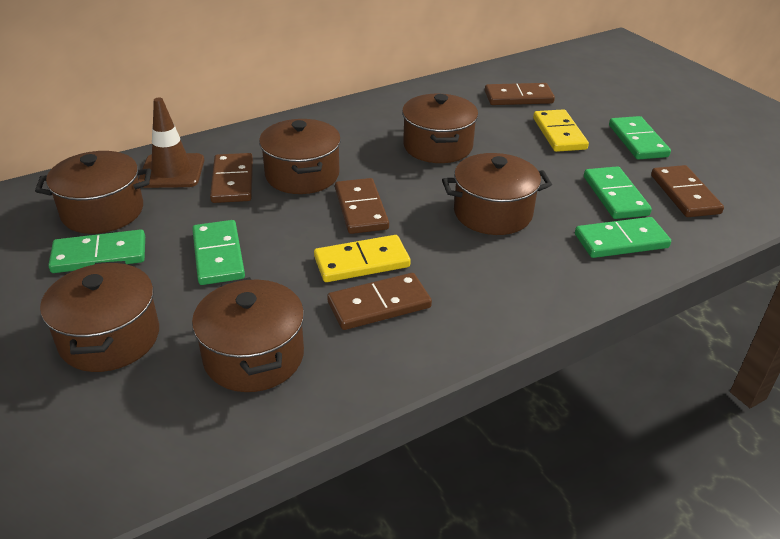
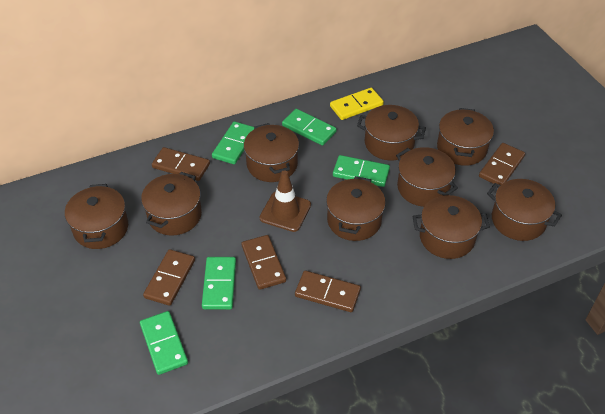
brown pot: 6 -> 9
yellow domino: 2 -> 1

